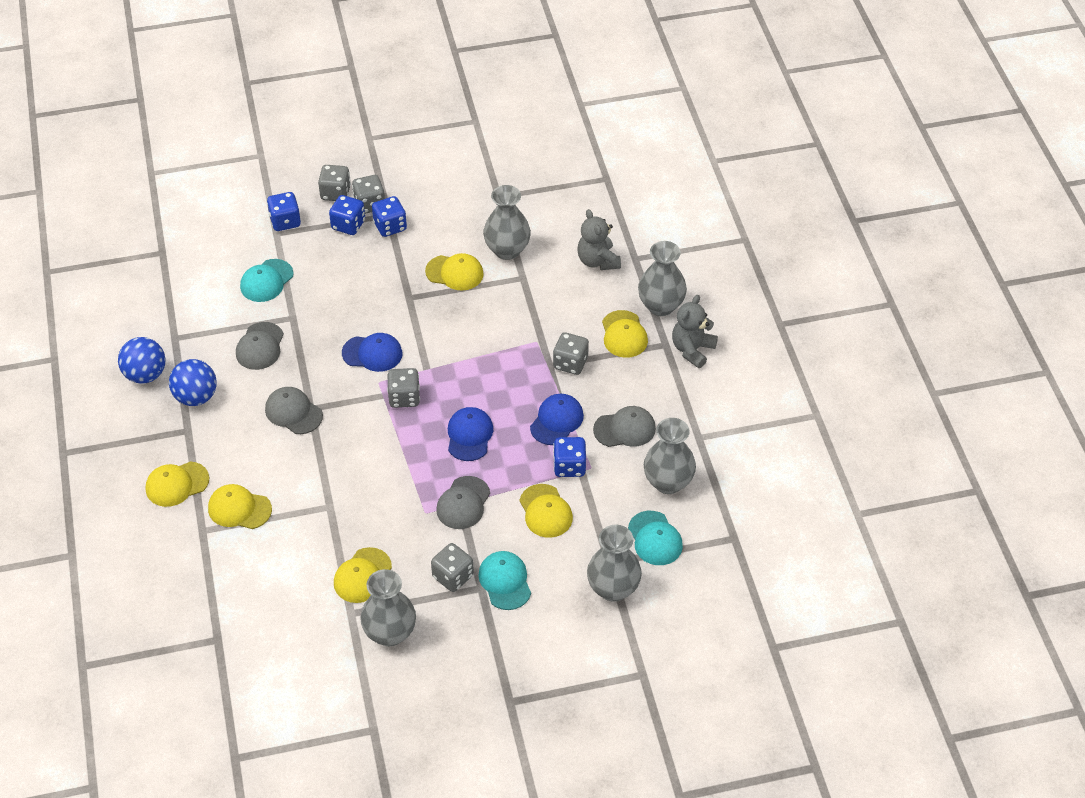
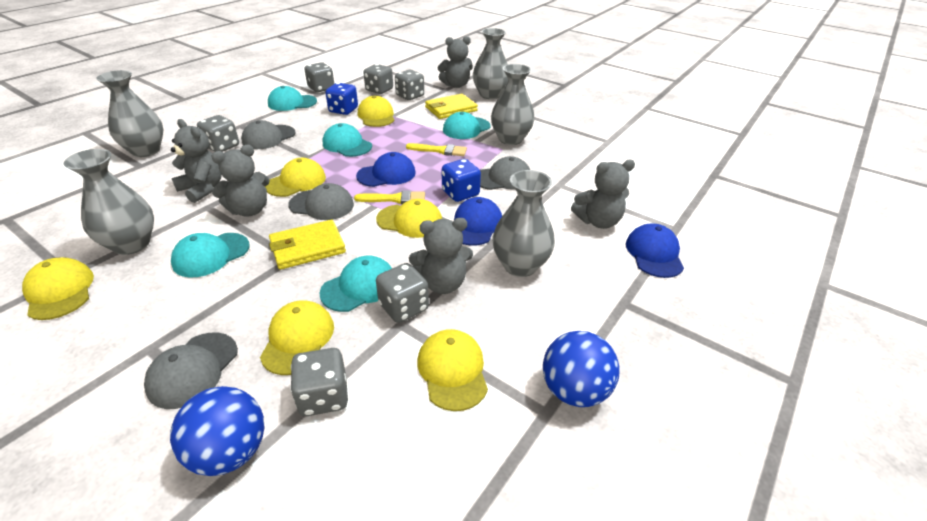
blue dice: 4 -> 2
grey dice: 5 -> 6
grey teddy bear: 2 -> 5
turquoise cap: 3 -> 5
yellow brush: 0 -> 2
yellow wallet: 0 -> 2

